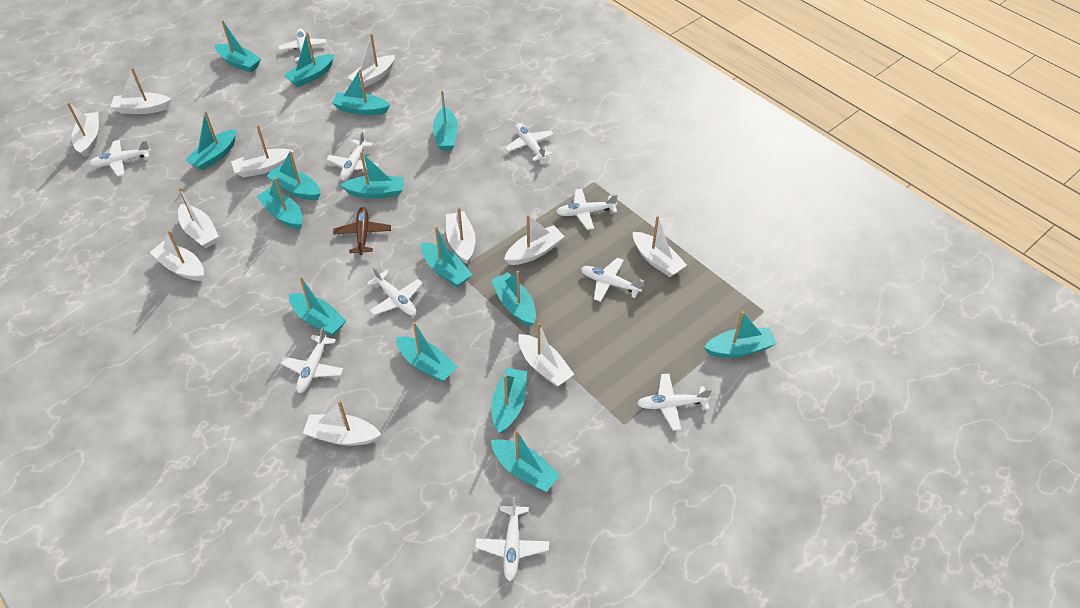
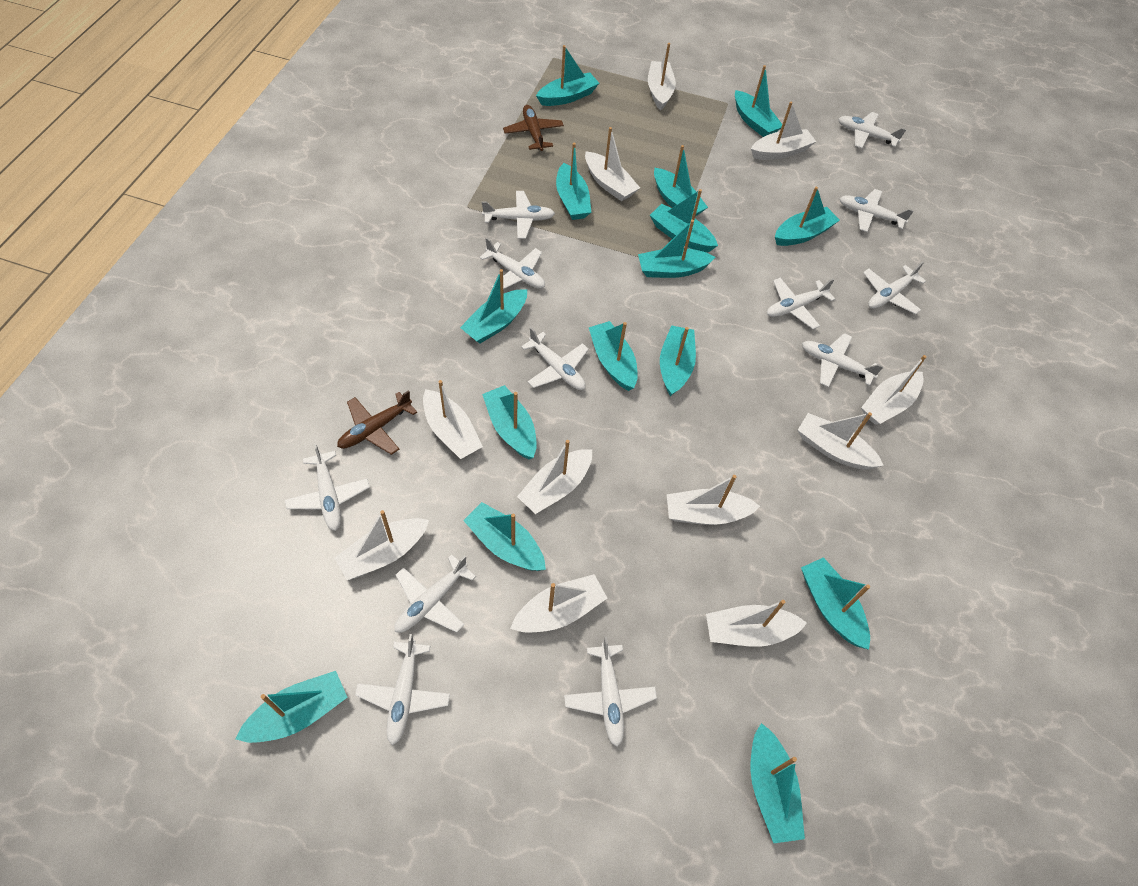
brown plane: 1 -> 2
white plane: 10 -> 12

